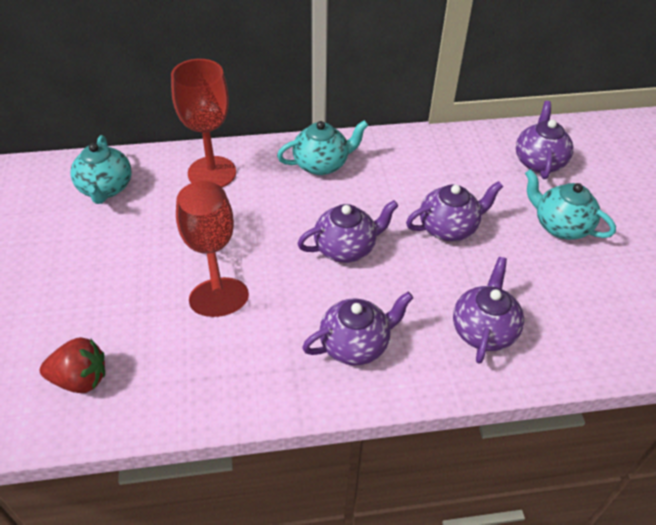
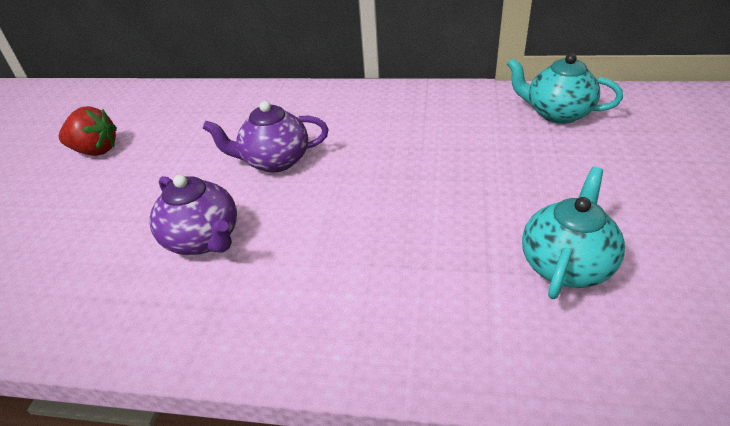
purple teapot: 5 -> 2
red goblet: 2 -> 0
turquoise teapot: 3 -> 2

